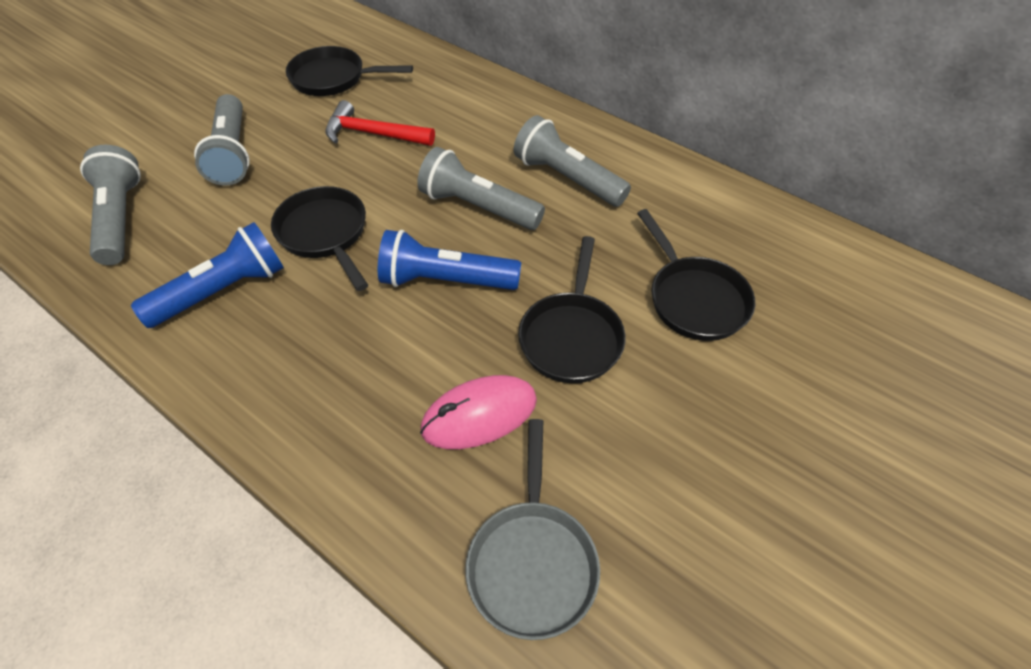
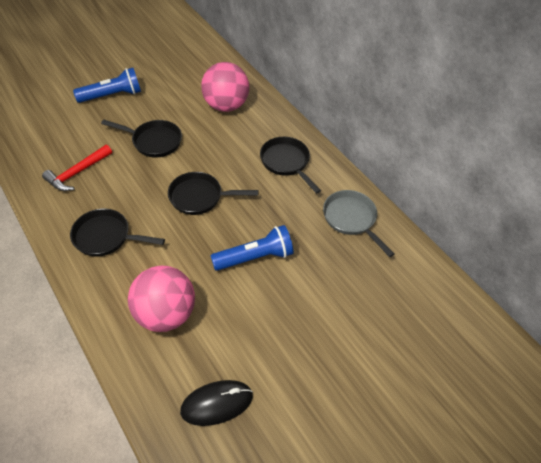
black mouse: 0 -> 1
grey flashlight: 4 -> 0
pink ball: 0 -> 2
pink mouse: 1 -> 0

